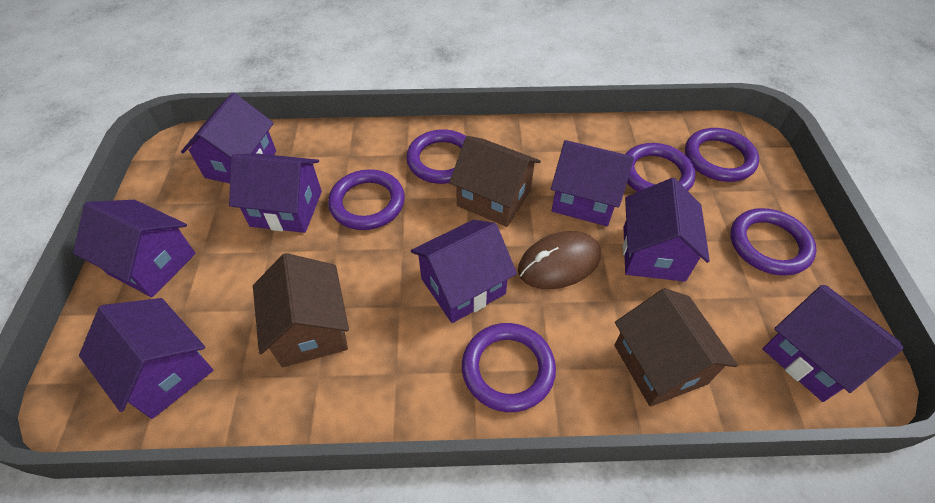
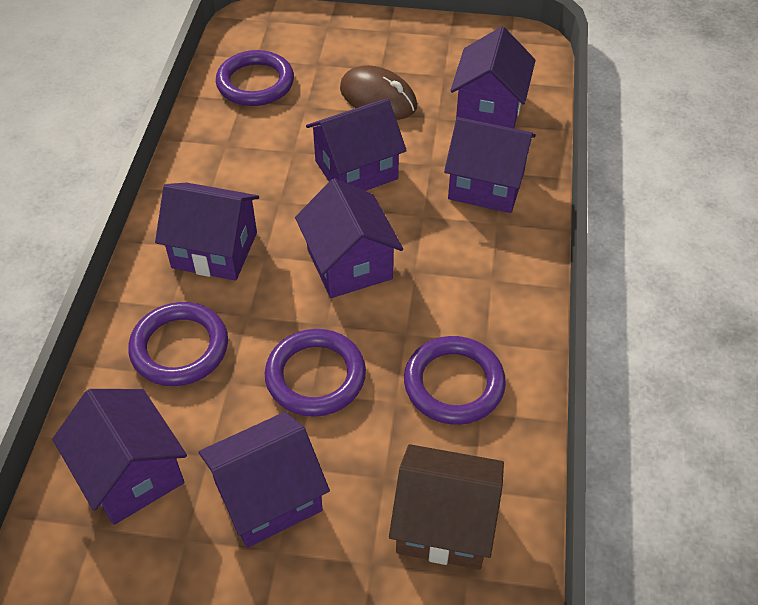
brown house: 3 -> 1
purple house: 8 -> 7
purple ring: 6 -> 4

